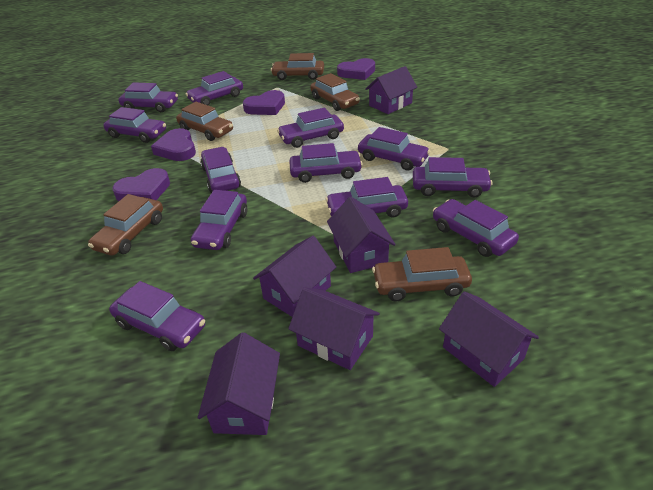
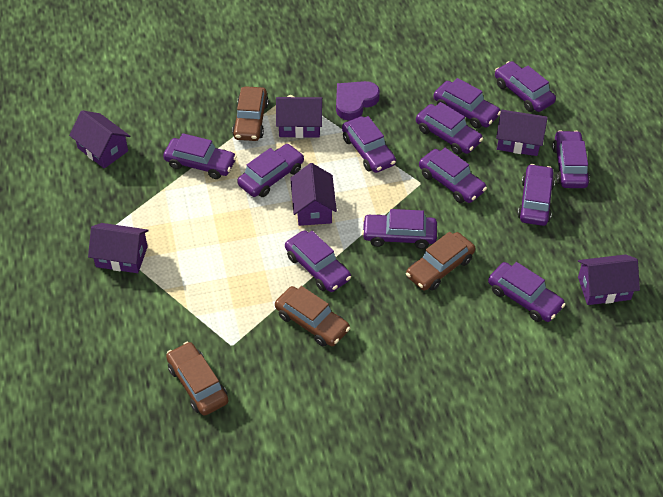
brown car: 5 -> 4
purple heart: 4 -> 1

